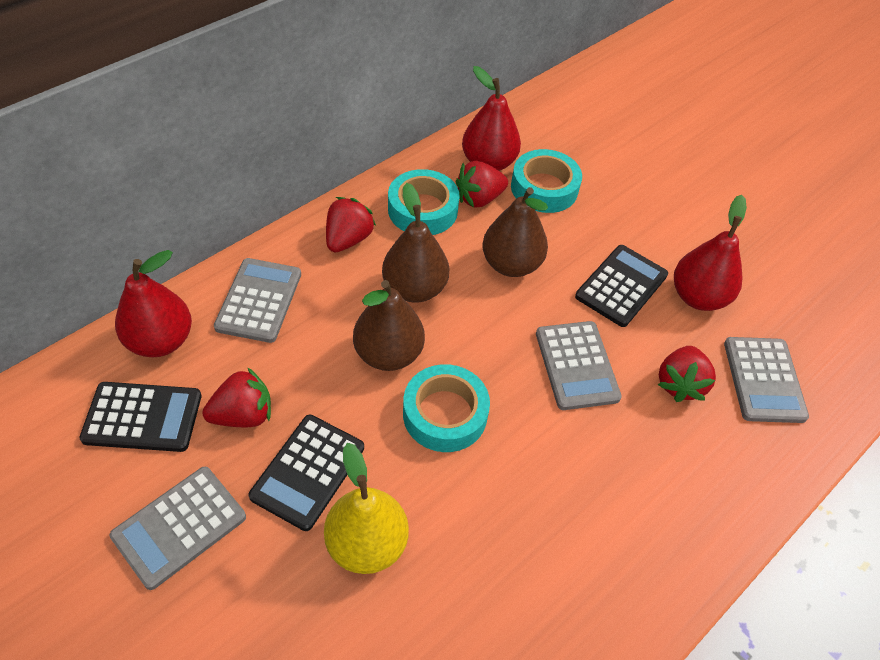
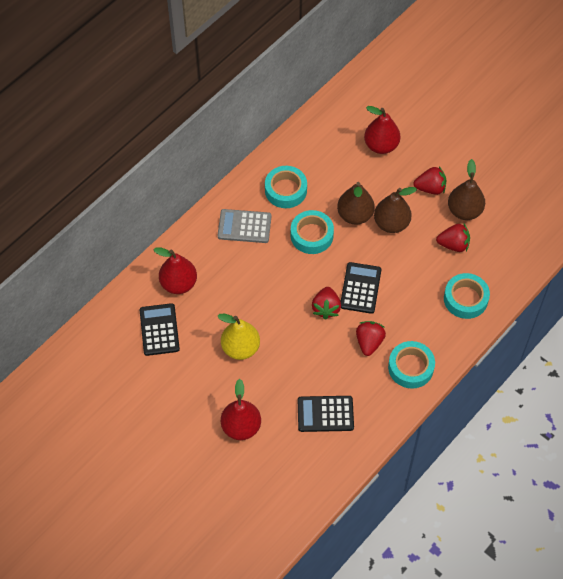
grey calculator: 4 -> 1
turquoise tape: 3 -> 4

